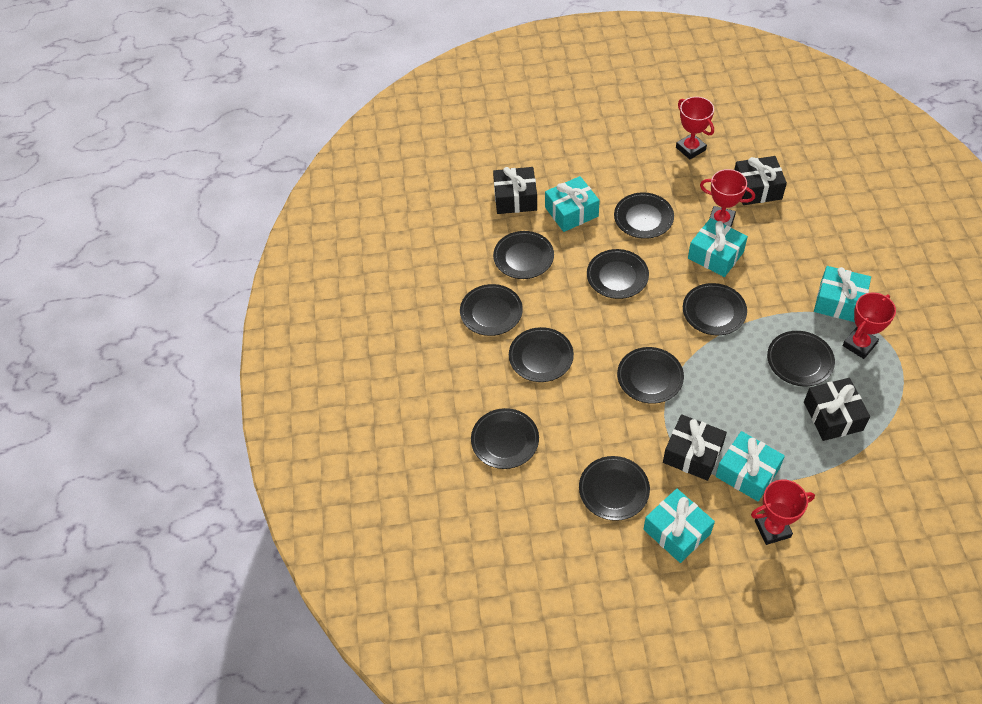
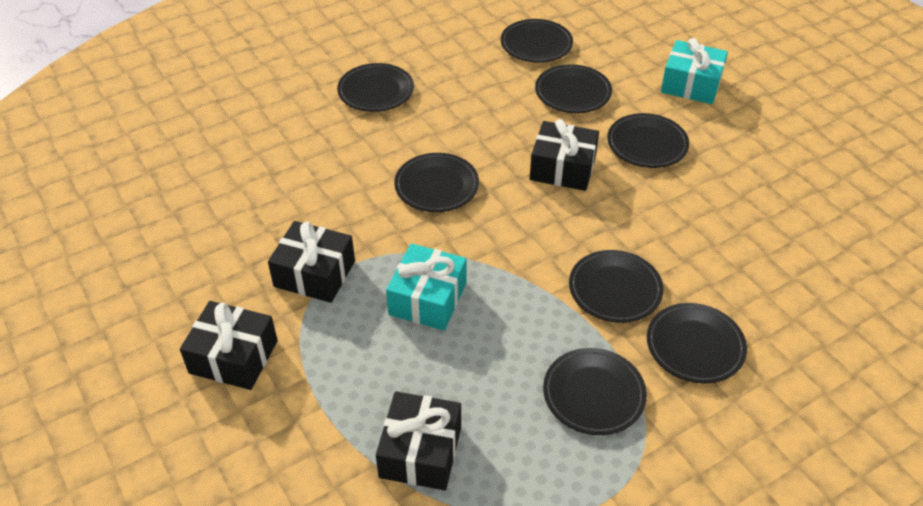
black plate: 10 -> 8
red trophy: 4 -> 0
turquoise gift: 5 -> 2

